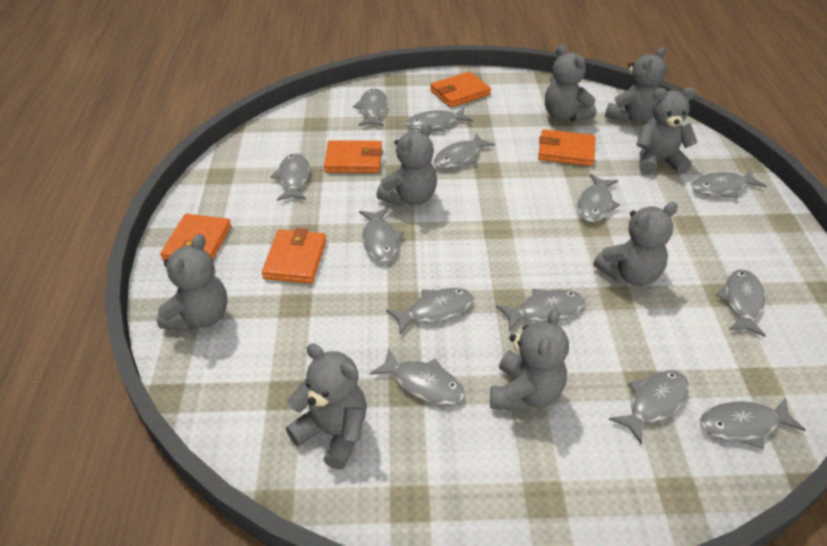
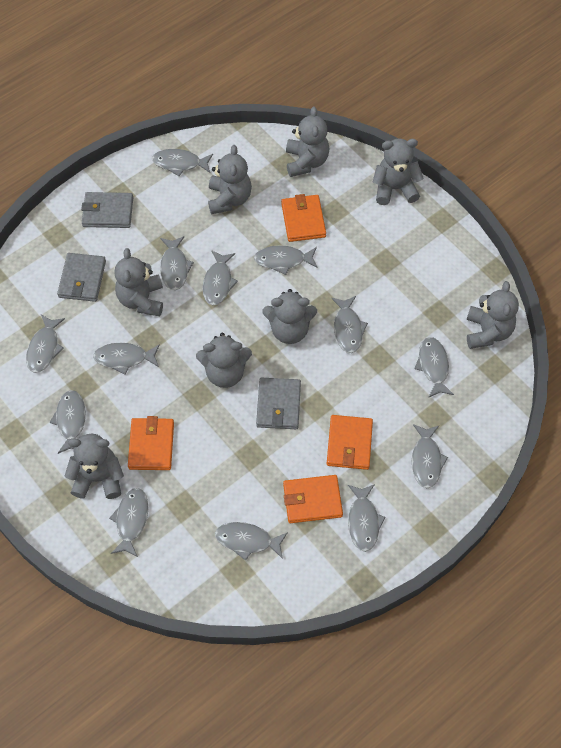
grey wallet: 0 -> 3
orange wallet: 5 -> 4

